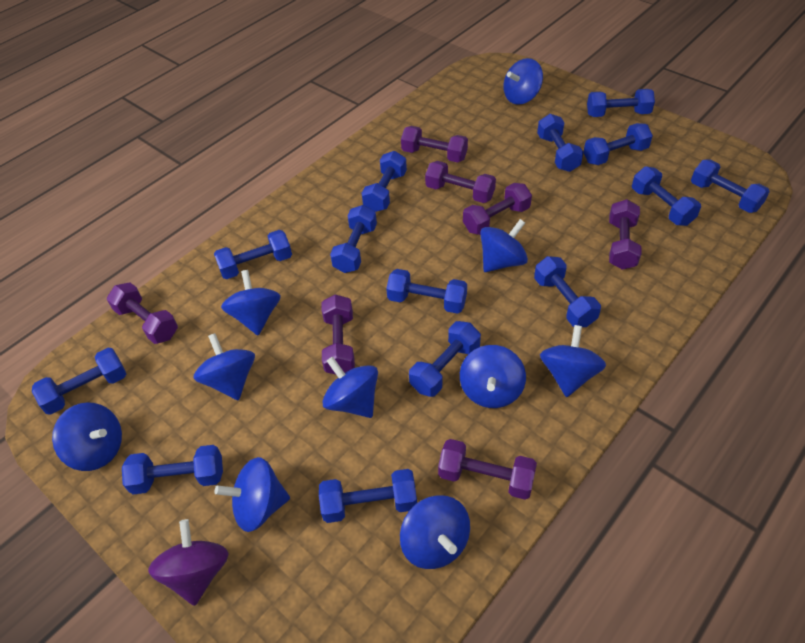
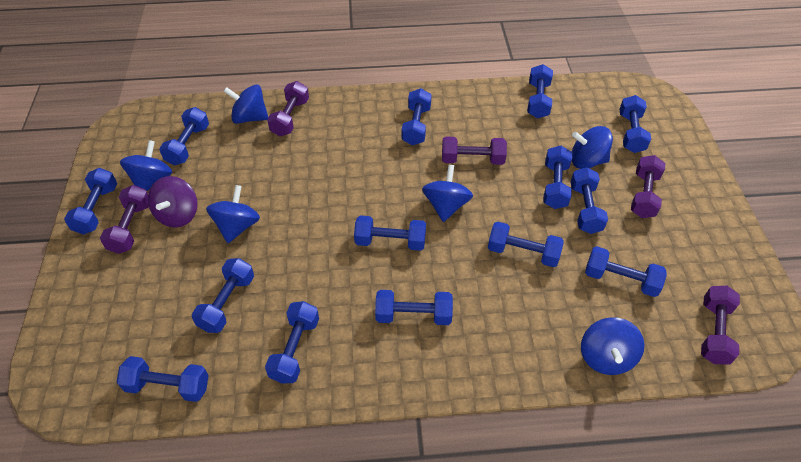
blue spinning top: 10 -> 6
purple dumbbell: 7 -> 5

